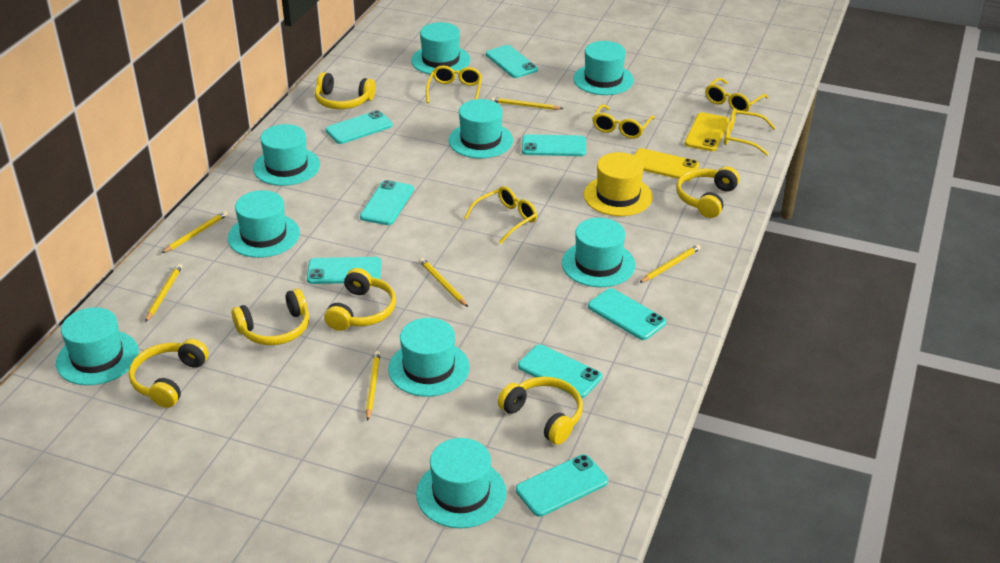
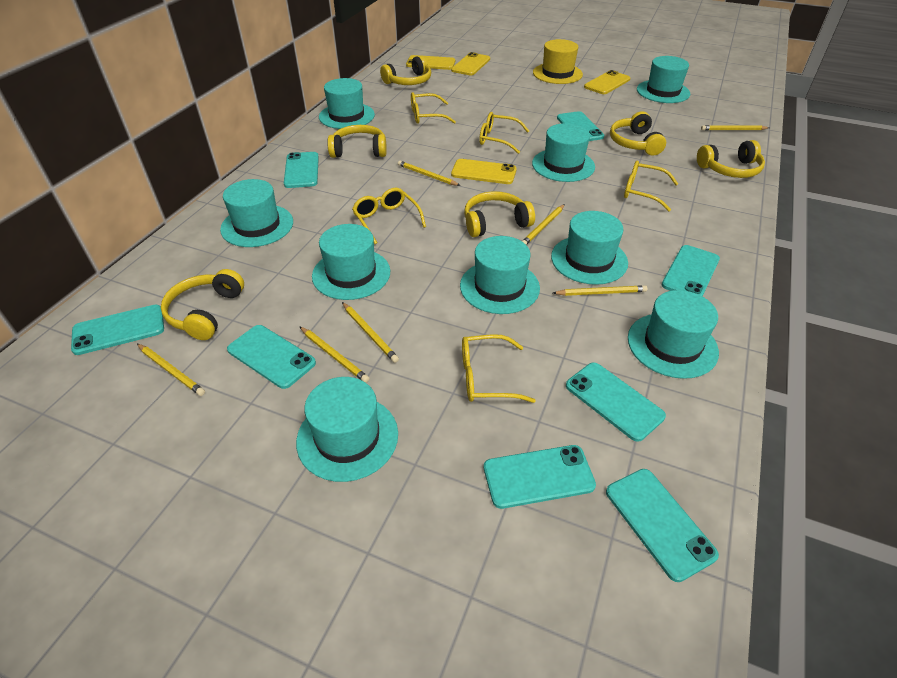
yellow pencil: 6 -> 7
yellow phone: 2 -> 4

